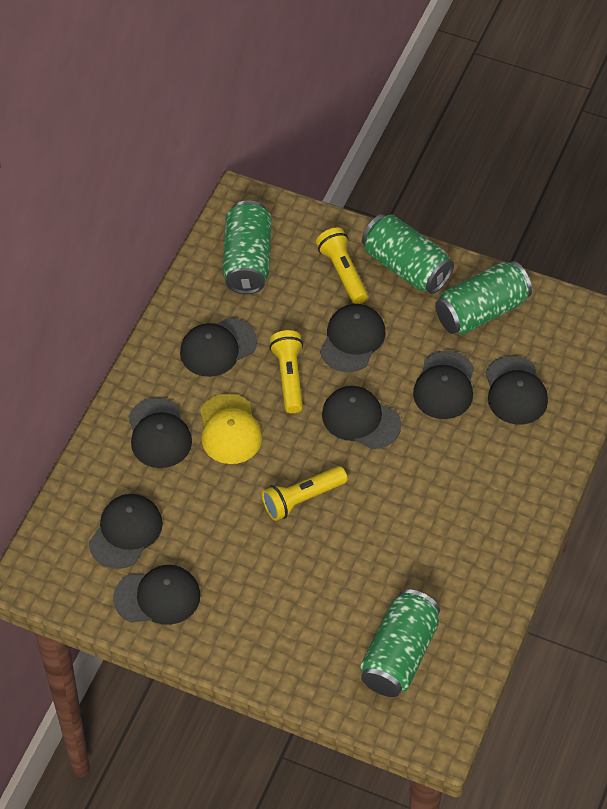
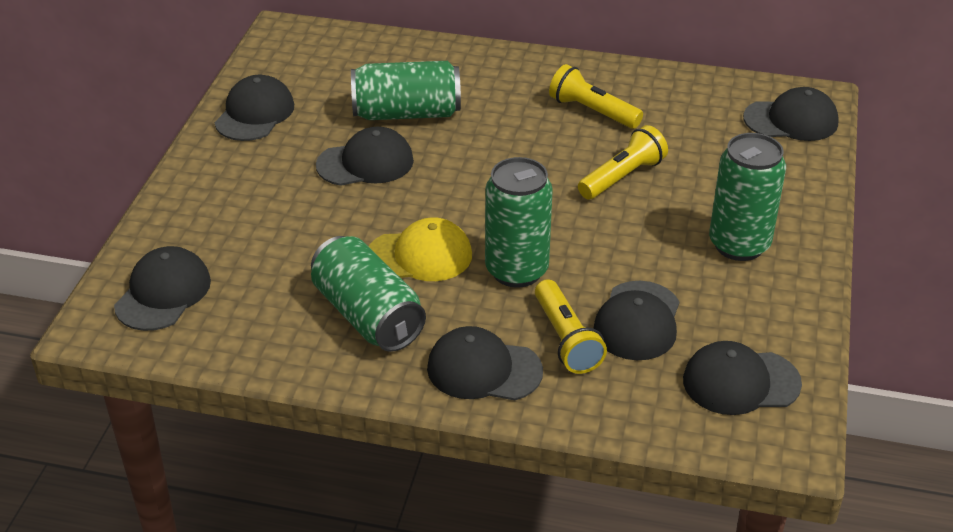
black cap: 8 -> 7

